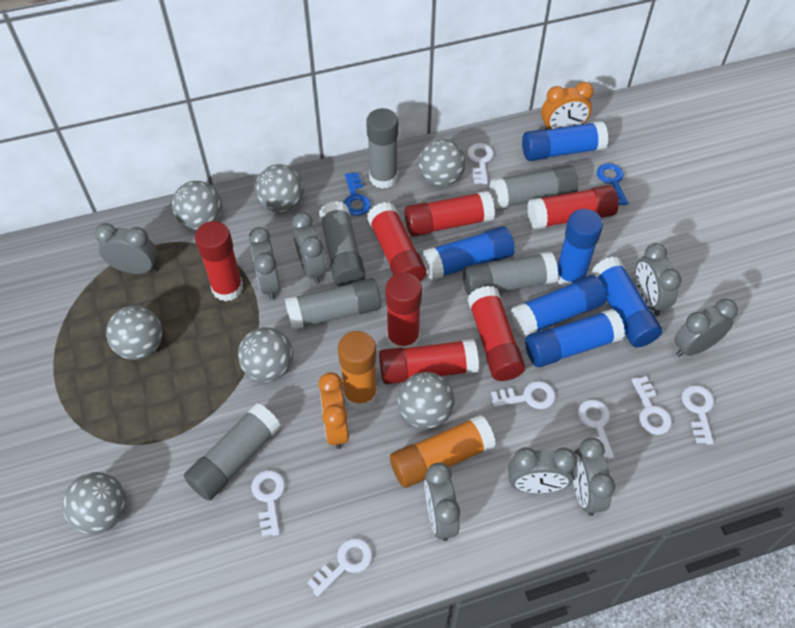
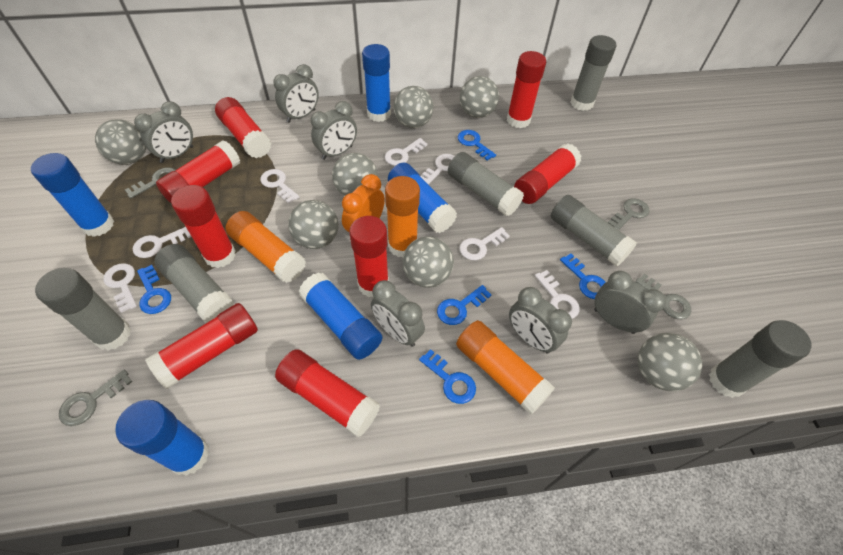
blue glue stick: 6 -> 5
blue key: 2 -> 5
grey clock: 8 -> 6
grey key: 0 -> 4
orange clock: 2 -> 1
orange glue stick: 2 -> 3
red glue stick: 7 -> 8

